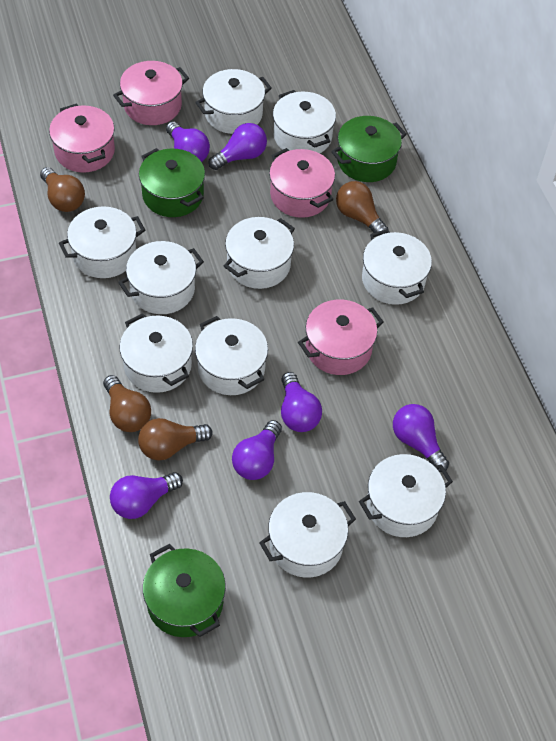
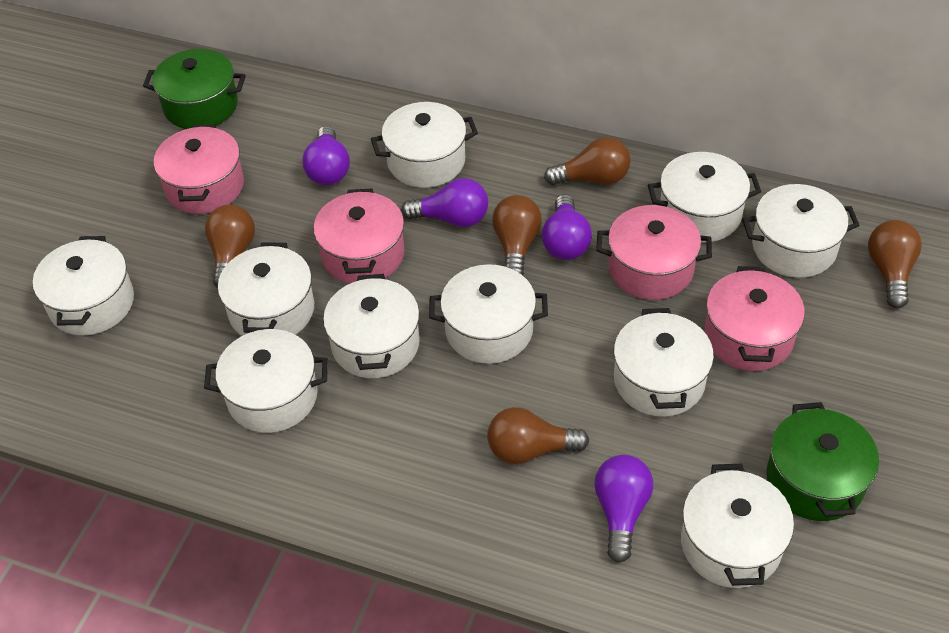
brown light bulb: 4 -> 5
green pot: 3 -> 2
purple light bulb: 6 -> 4

